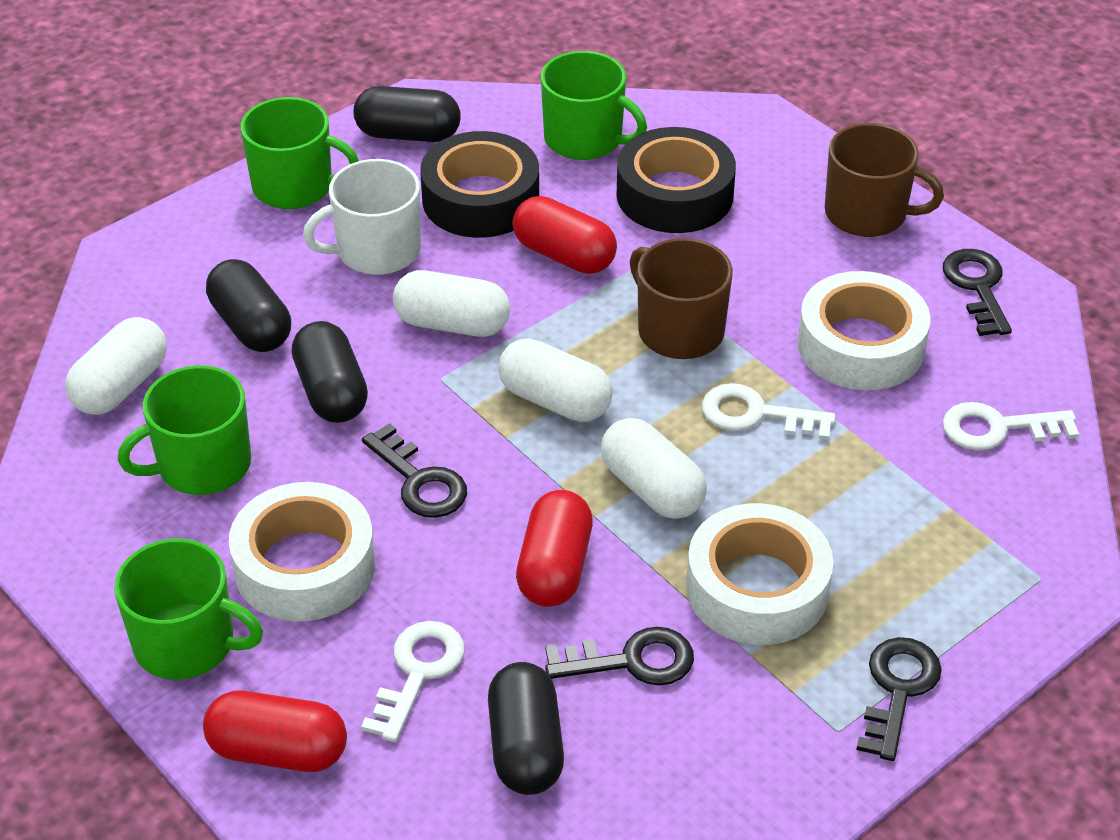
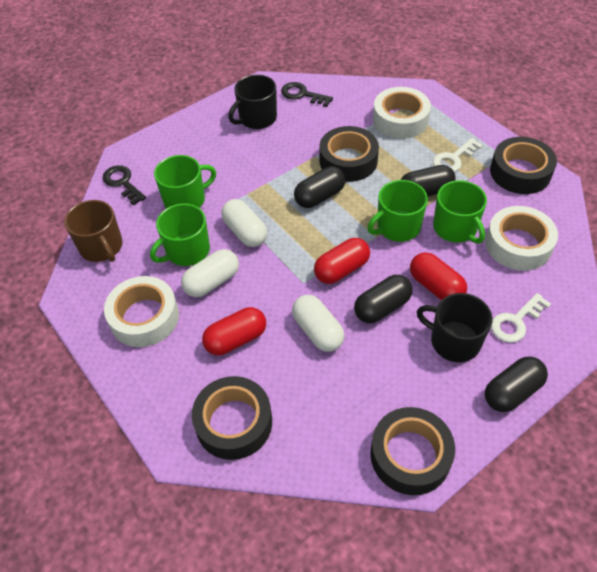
black key: 4 -> 2
black mug: 0 -> 2
black tape: 2 -> 4
brown mug: 2 -> 1
white capsule: 4 -> 3
white key: 3 -> 2
white mug: 1 -> 0

